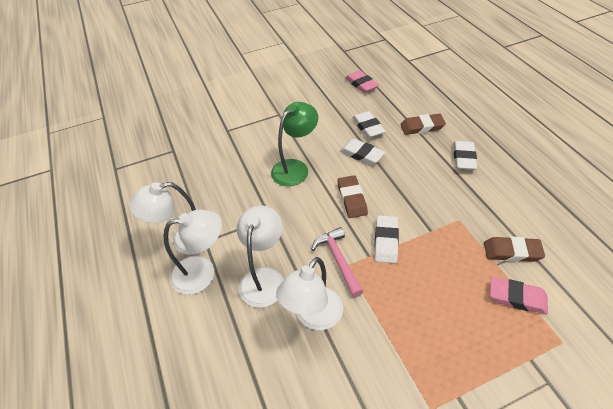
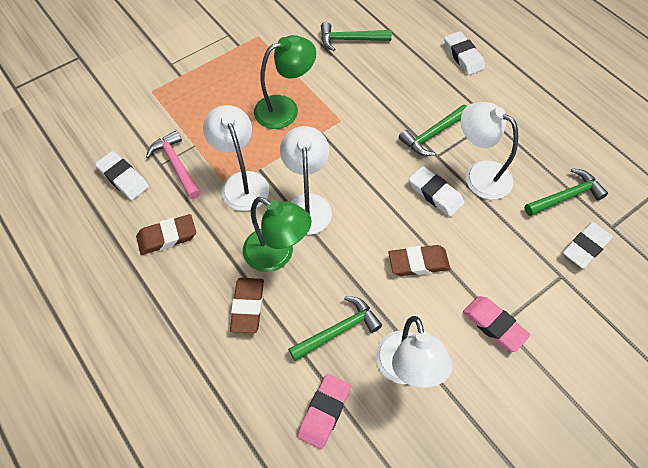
green hammer: 0 -> 4
green lamp: 1 -> 2

